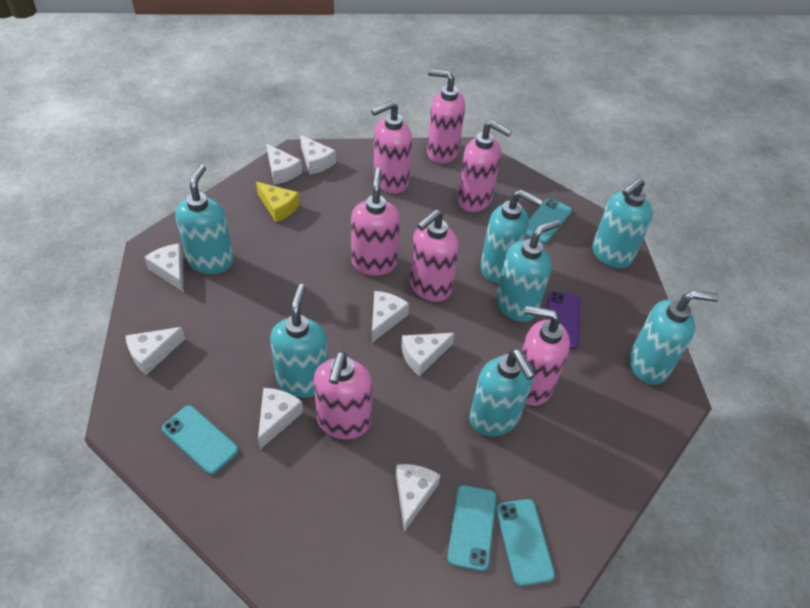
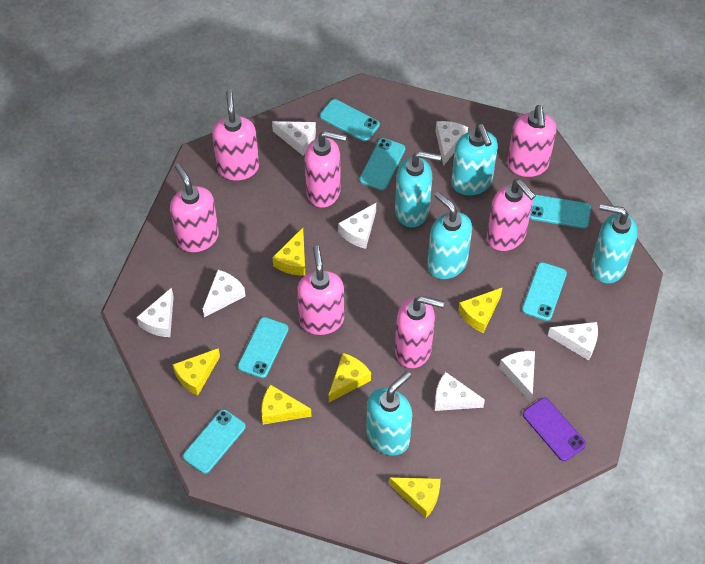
turquoise phone: 4 -> 6
turquoise soap dispenser: 7 -> 5
yellow cheese: 1 -> 6

